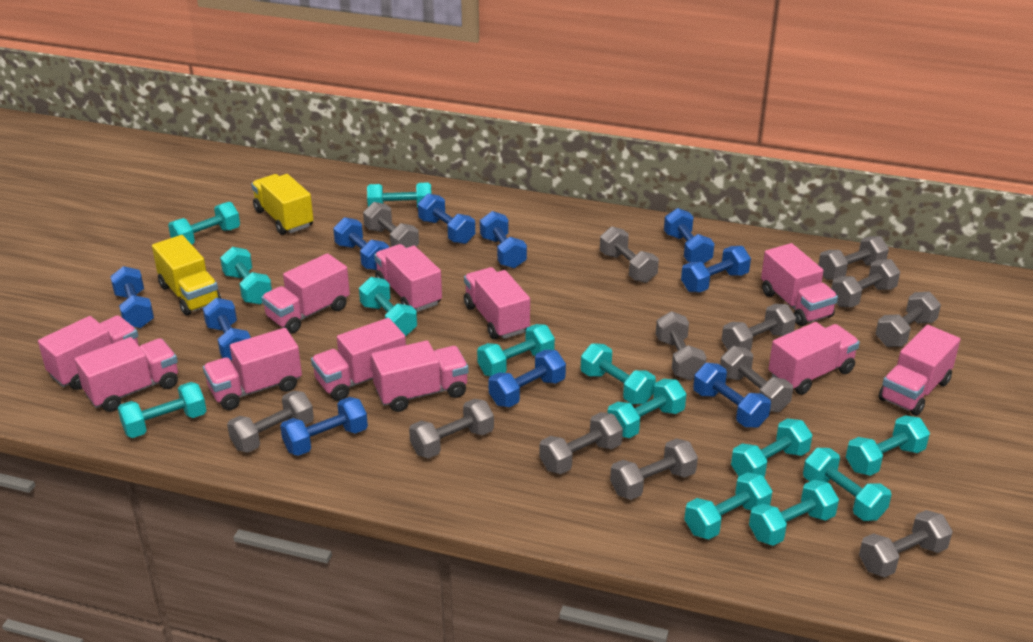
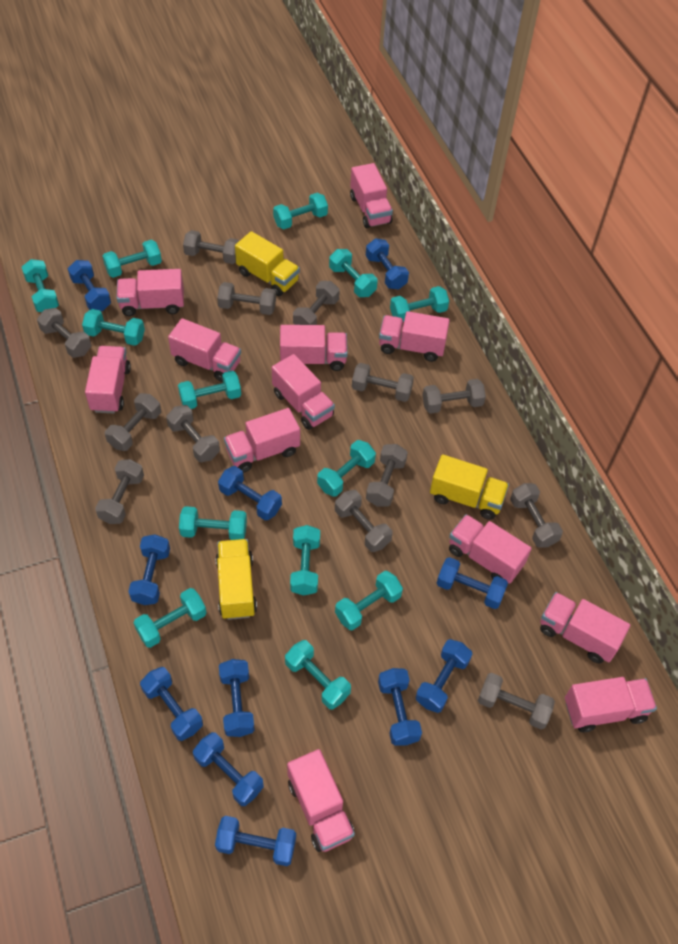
blue dumbbell: 10 -> 11
pink truck: 11 -> 12
yellow truck: 2 -> 3

